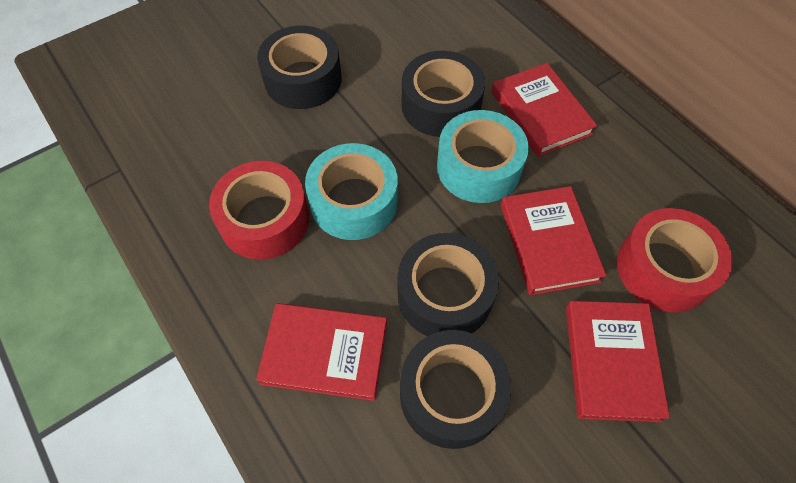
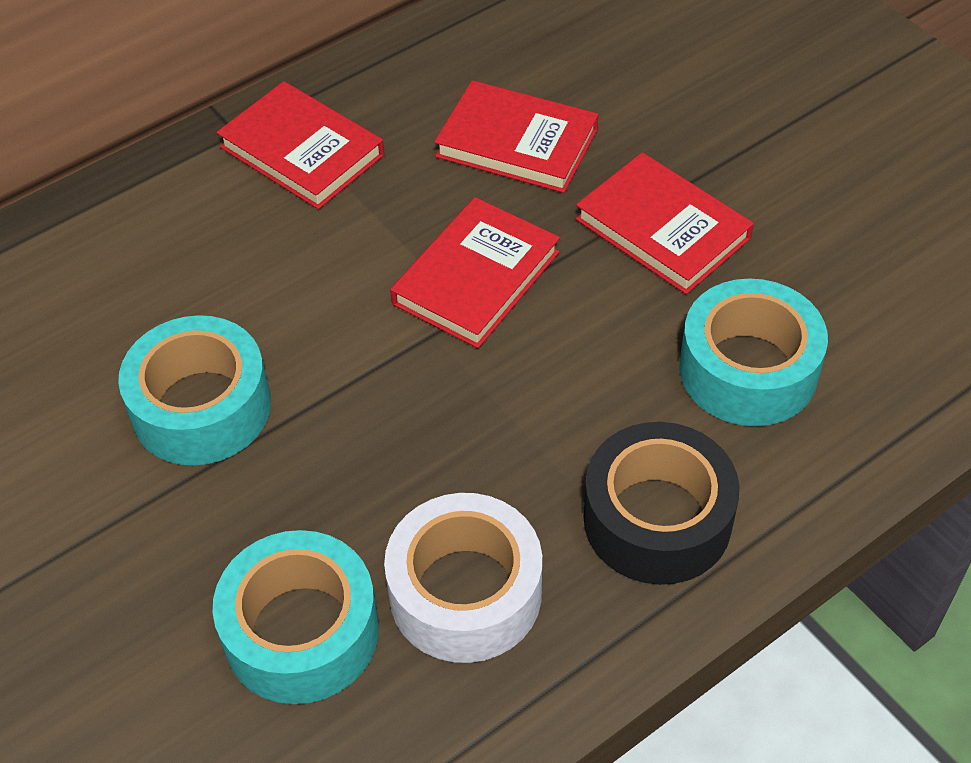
black tape: 4 -> 1
red tape: 2 -> 0
turquoise tape: 2 -> 3
white tape: 0 -> 1

